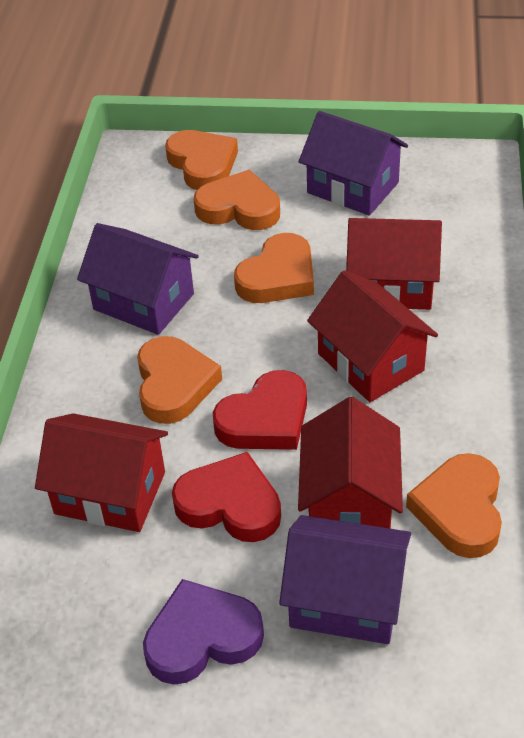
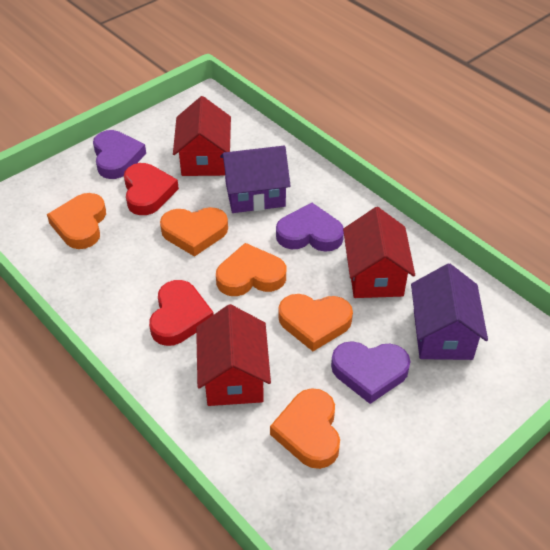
purple heart: 1 -> 3
purple house: 3 -> 2
red house: 4 -> 3

